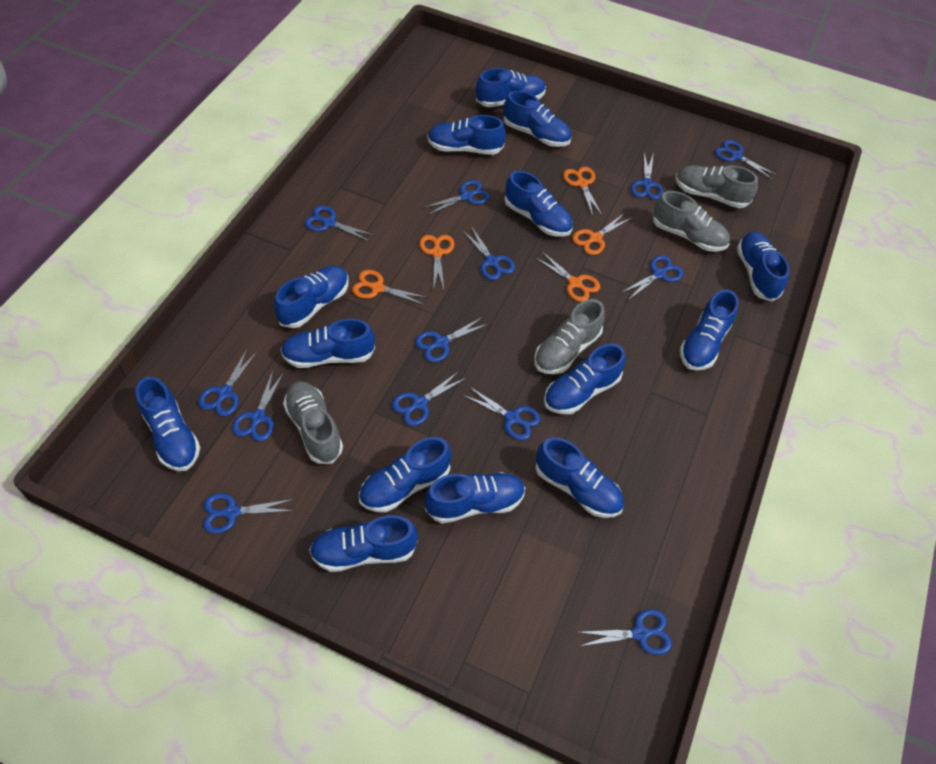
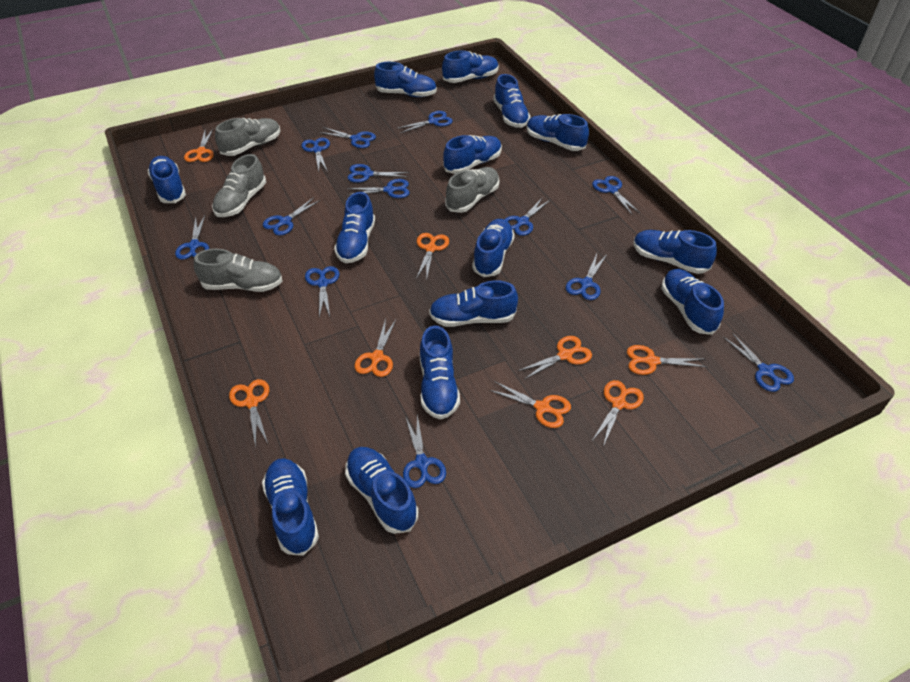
orange scissors: 5 -> 8

